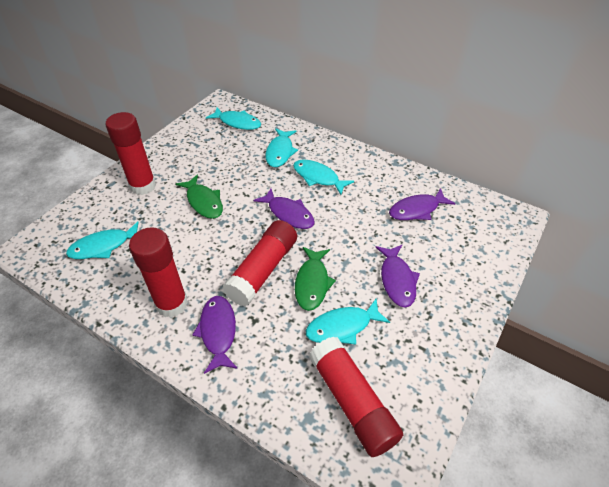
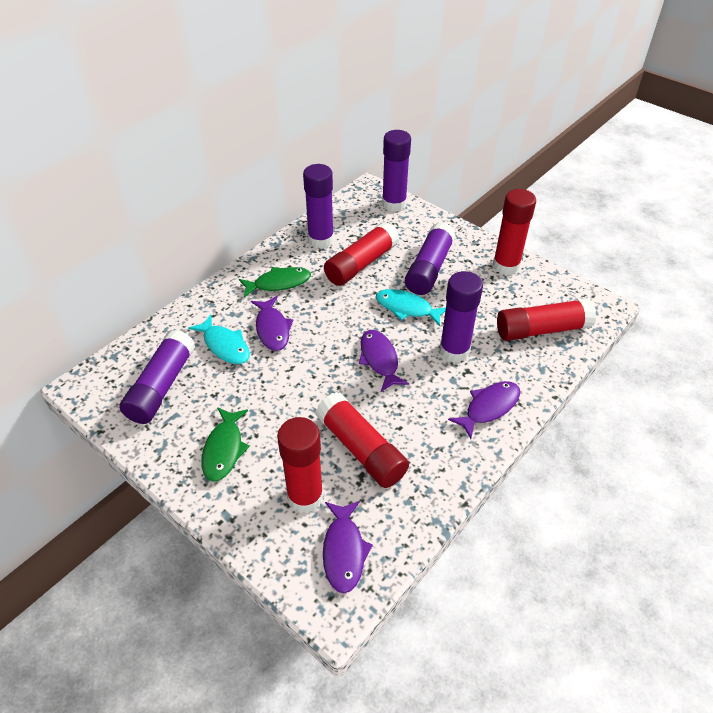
purple glue stick: 0 -> 5
red glue stick: 4 -> 5
turquoise fish: 5 -> 2

